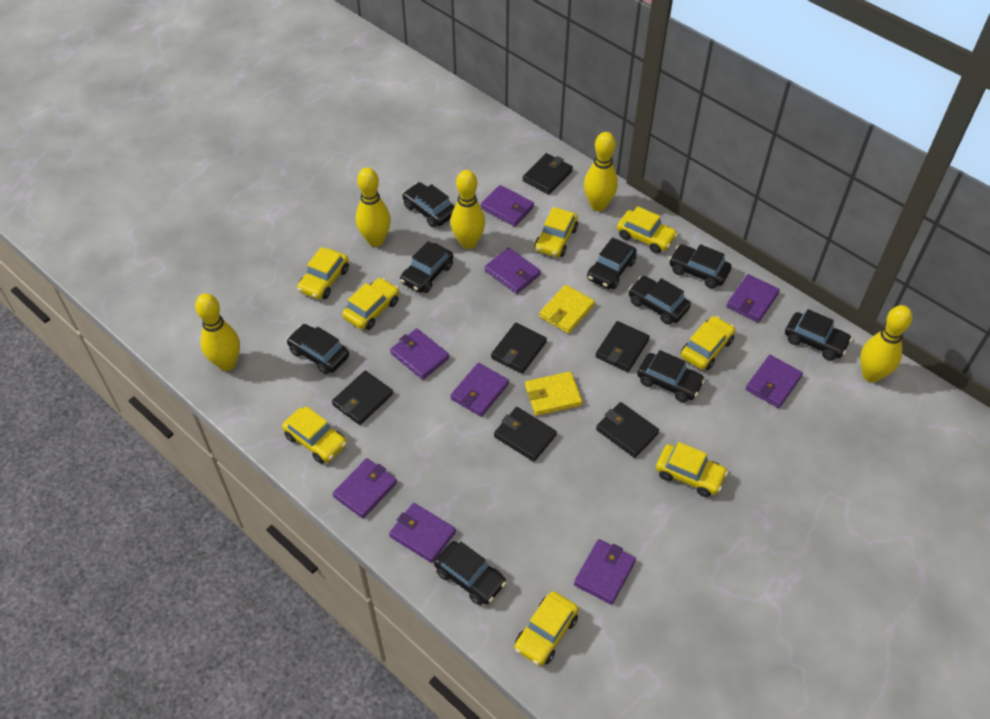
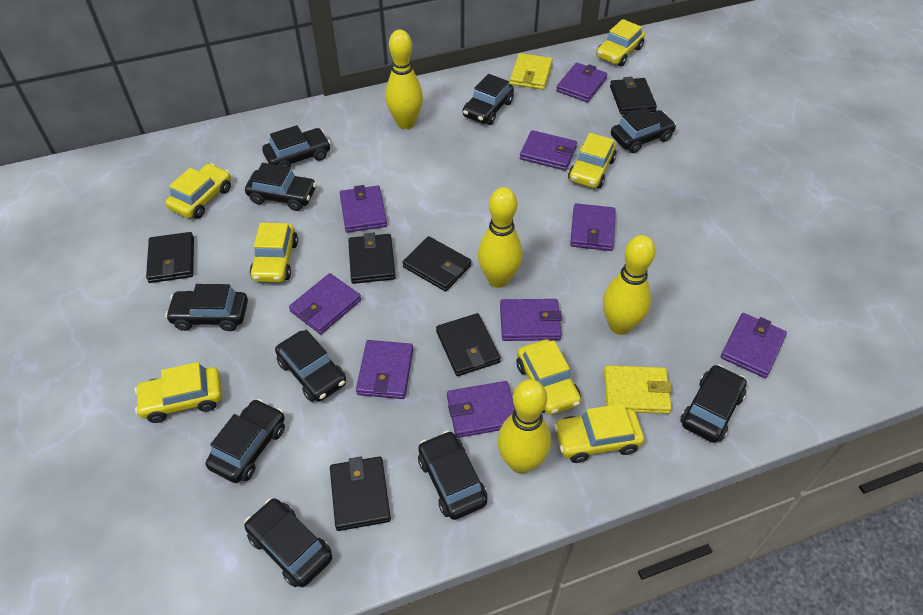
black car: 9 -> 10
yellow bowling pin: 5 -> 4
yellow car: 8 -> 7

